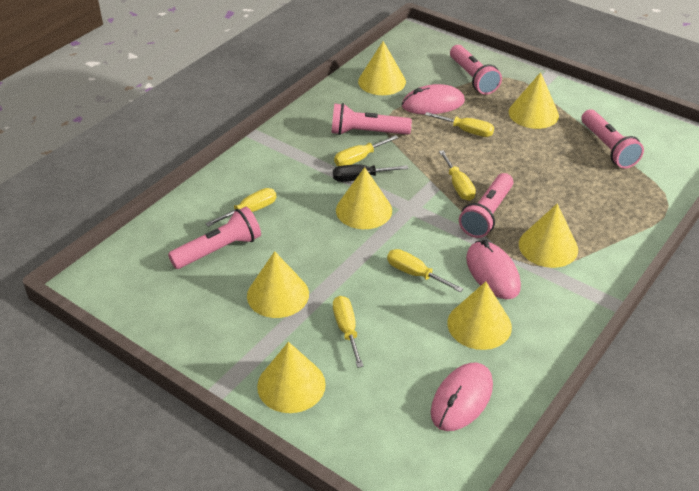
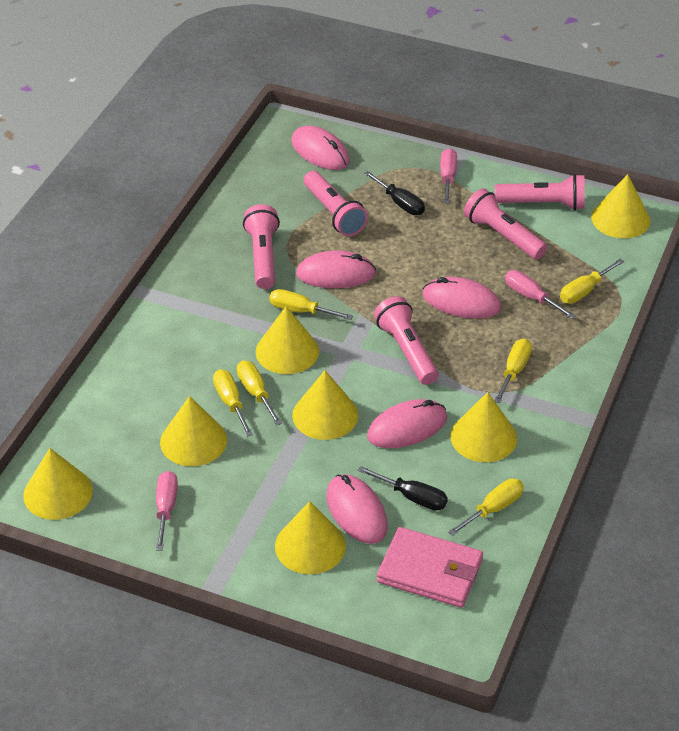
black screwdriver: 1 -> 2
pink mouse: 3 -> 5
pink screwdriver: 0 -> 3
pink wallet: 0 -> 1

